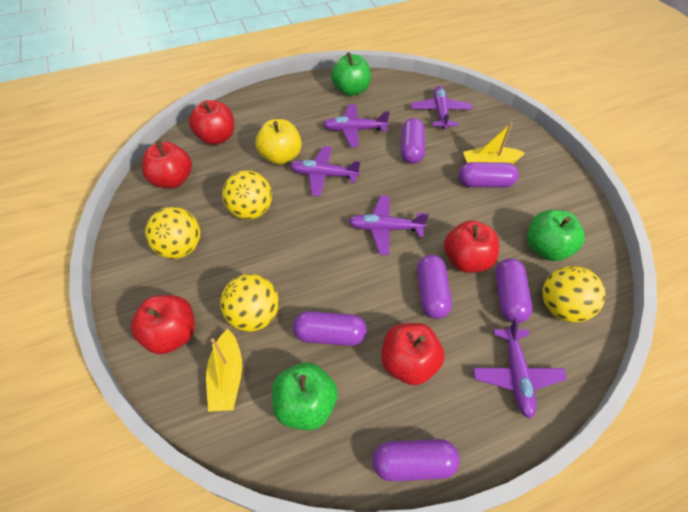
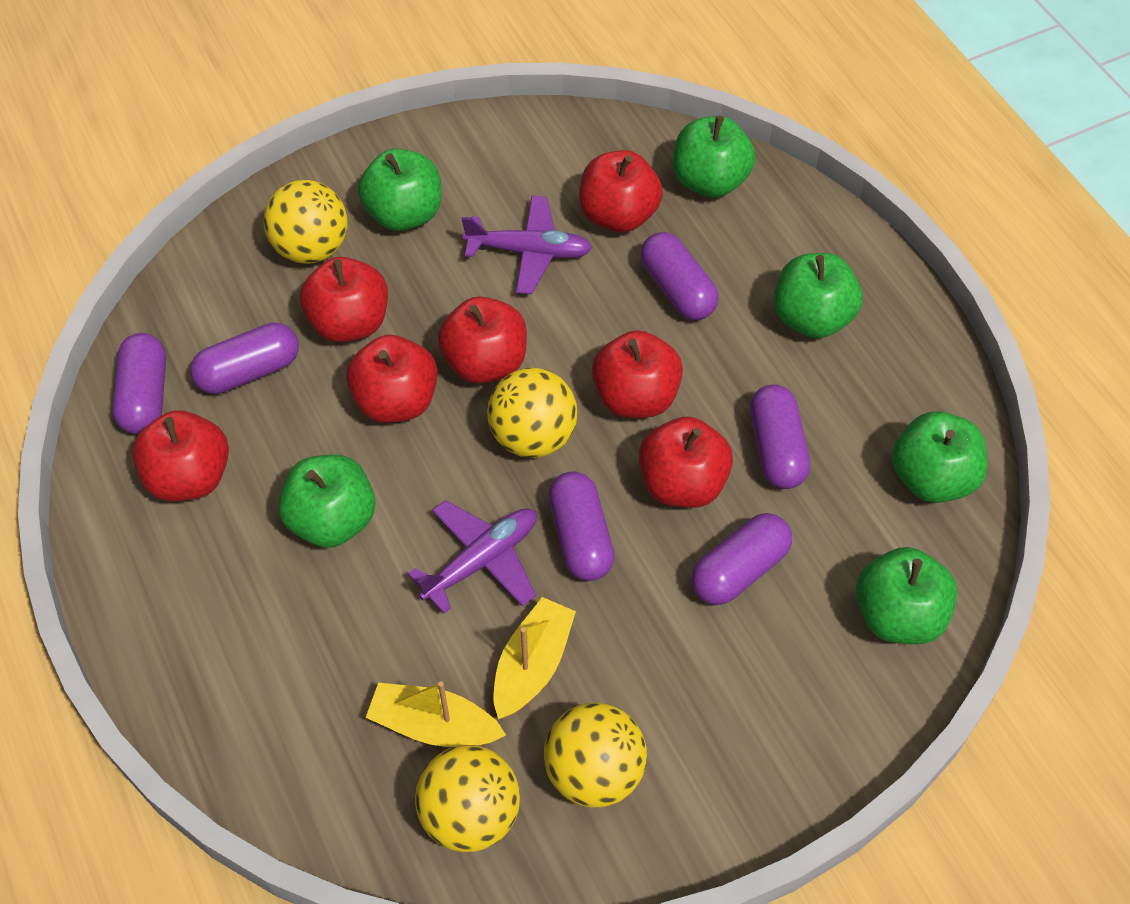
green apple: 3 -> 6
purple plane: 5 -> 2
red apple: 5 -> 7
yellow apple: 1 -> 0

